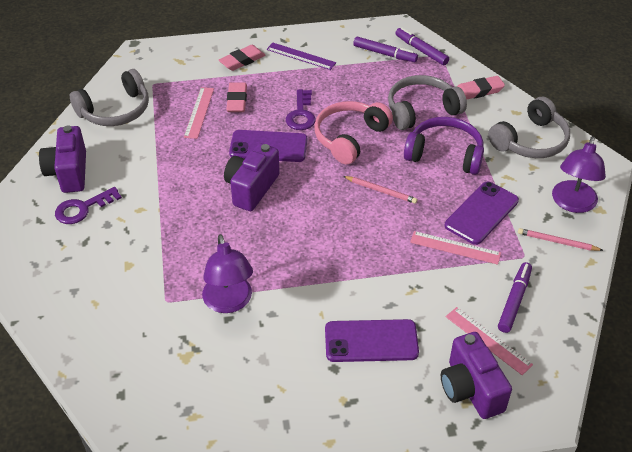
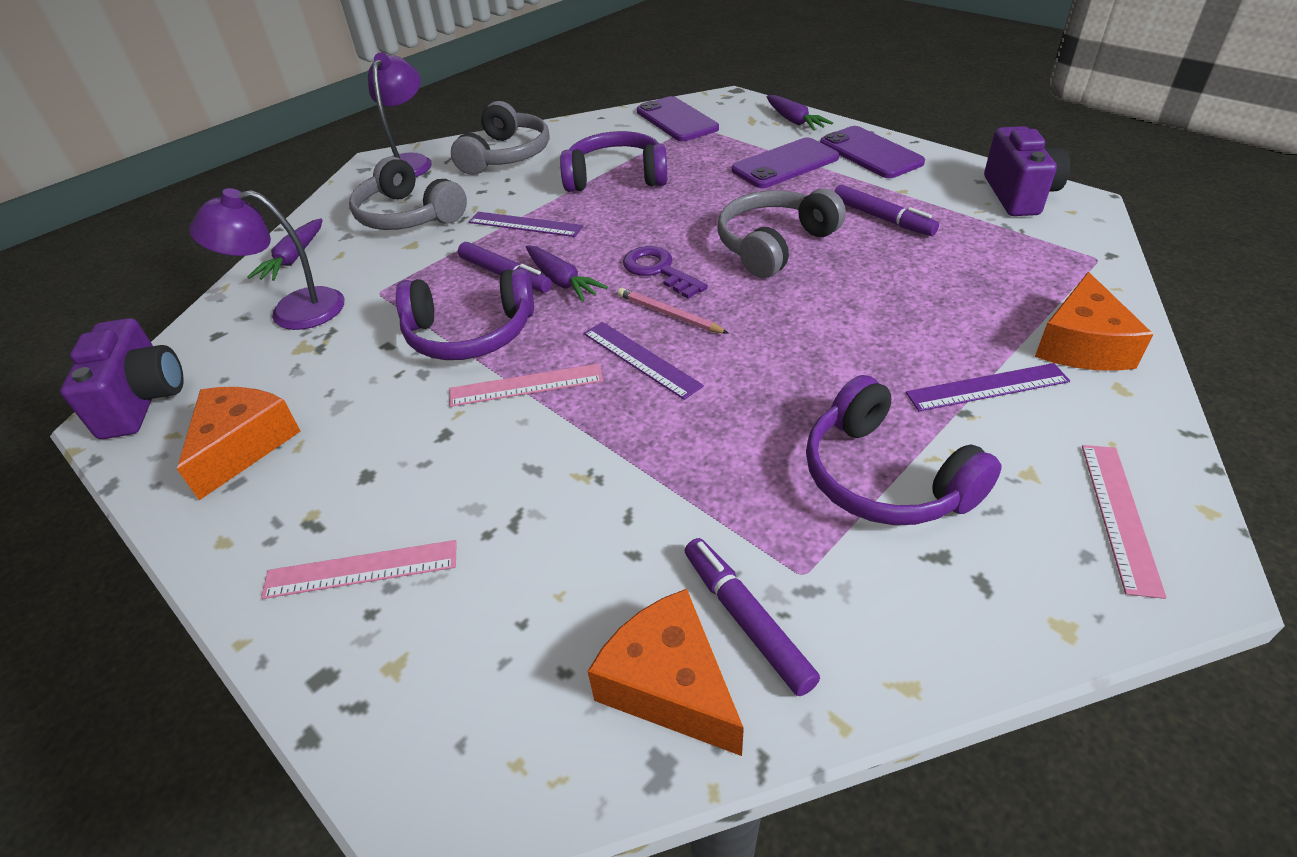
orange cheese: 0 -> 3
pink eraser: 3 -> 0
pink headphones: 1 -> 0
pink pencil: 2 -> 1
purple camera: 3 -> 2
purple carrot: 0 -> 3
purple headphones: 1 -> 3
purple key: 2 -> 1
purple ruler: 1 -> 3

